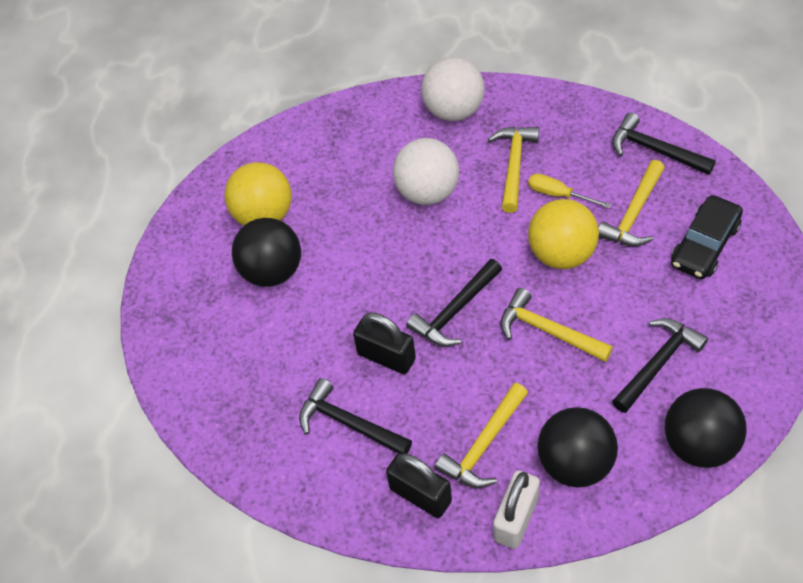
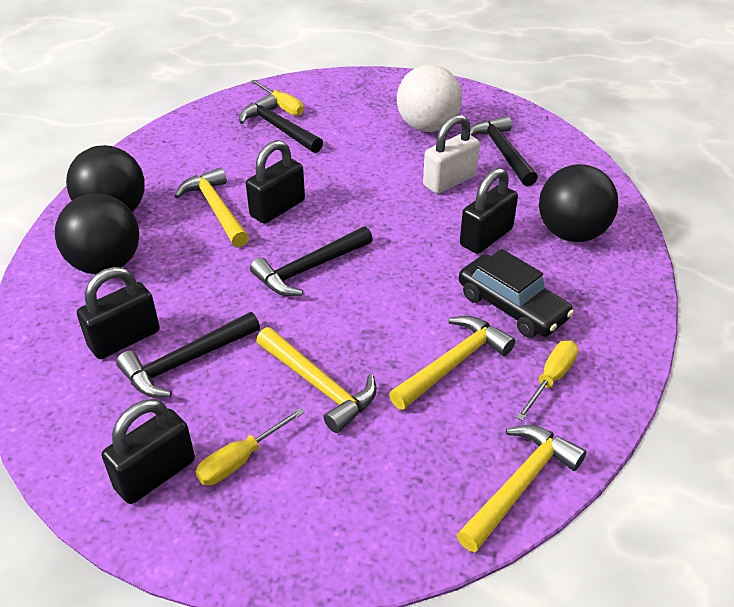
black padlock: 2 -> 4
white ball: 2 -> 1
yellow ball: 2 -> 0
yellow screwdriver: 1 -> 3

